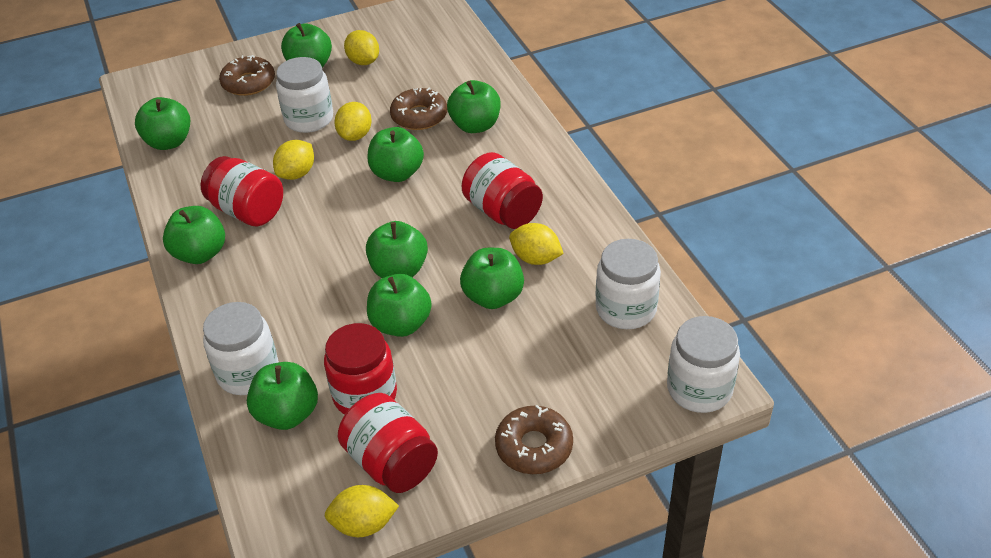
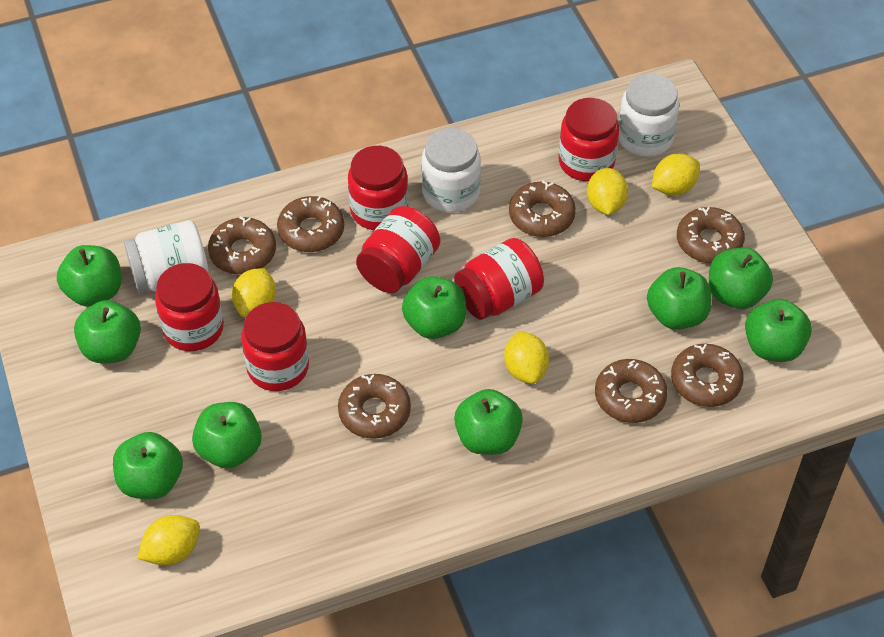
brown donut: 3 -> 7
red jar: 4 -> 6
white jar: 4 -> 3

